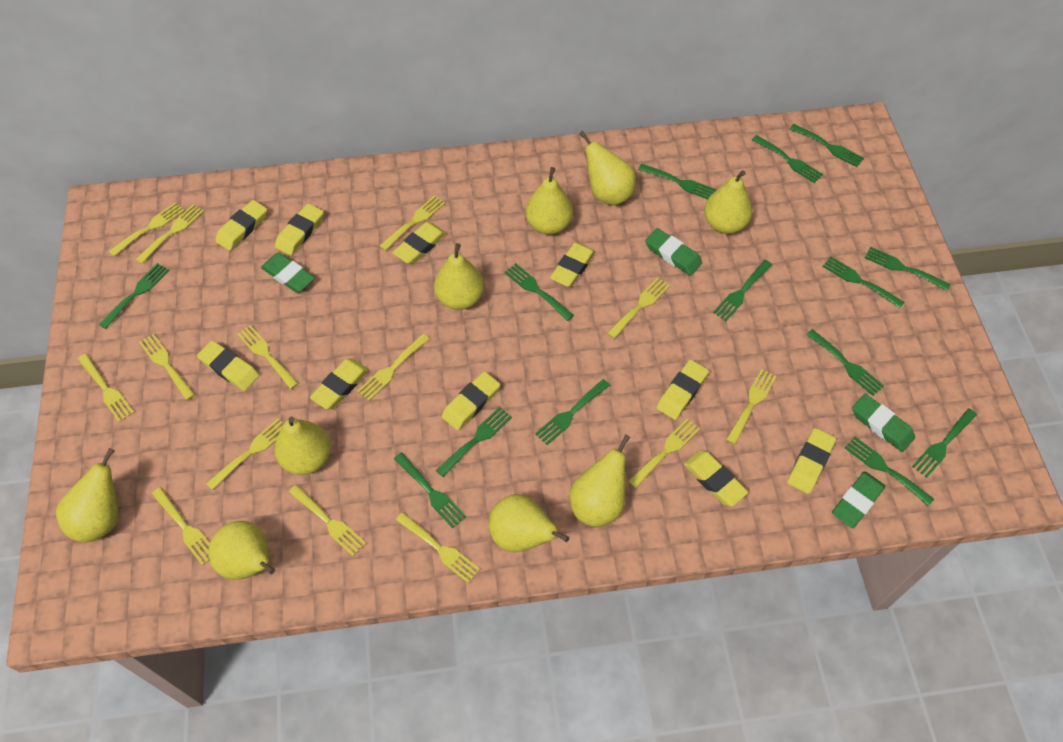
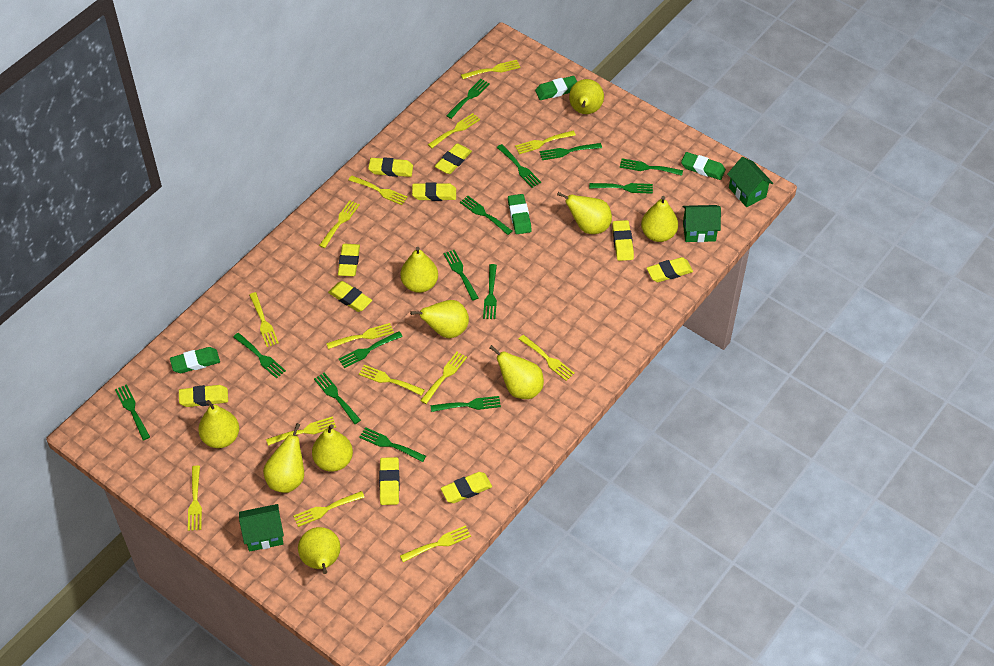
green house: 0 -> 3
yellow pear: 9 -> 10

